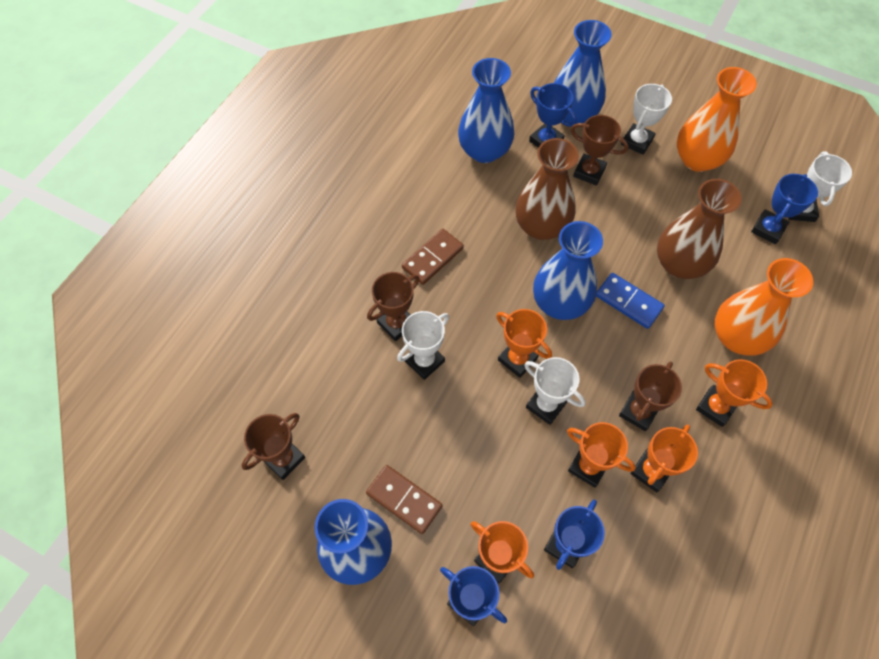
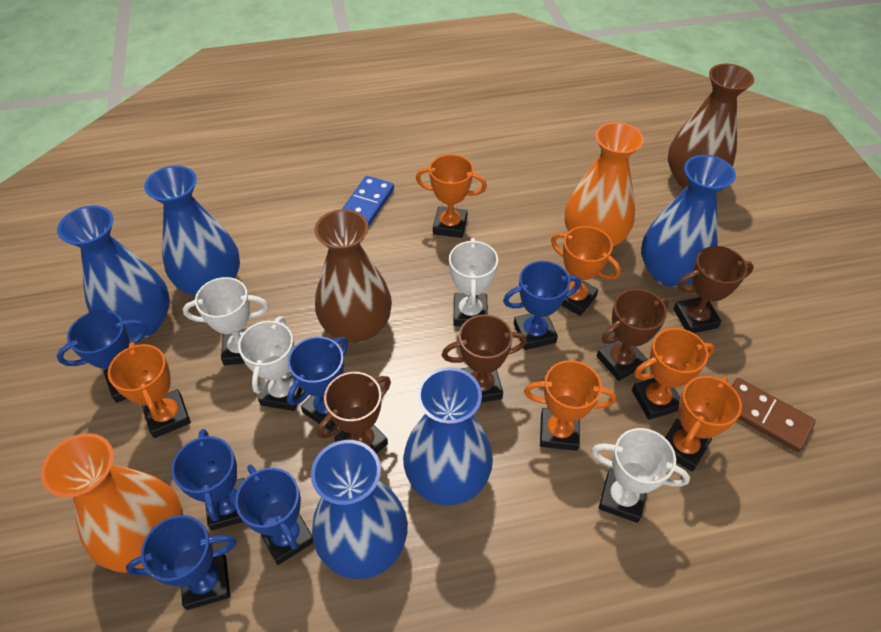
blue trophy: 4 -> 6
blue vase: 4 -> 5
brown domino: 2 -> 1
orange trophy: 5 -> 6

